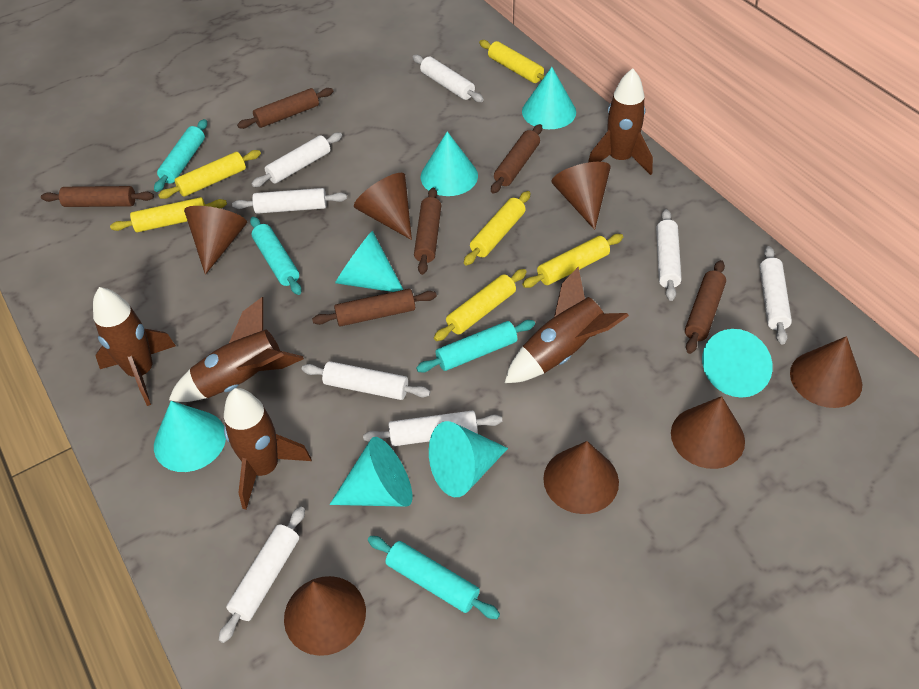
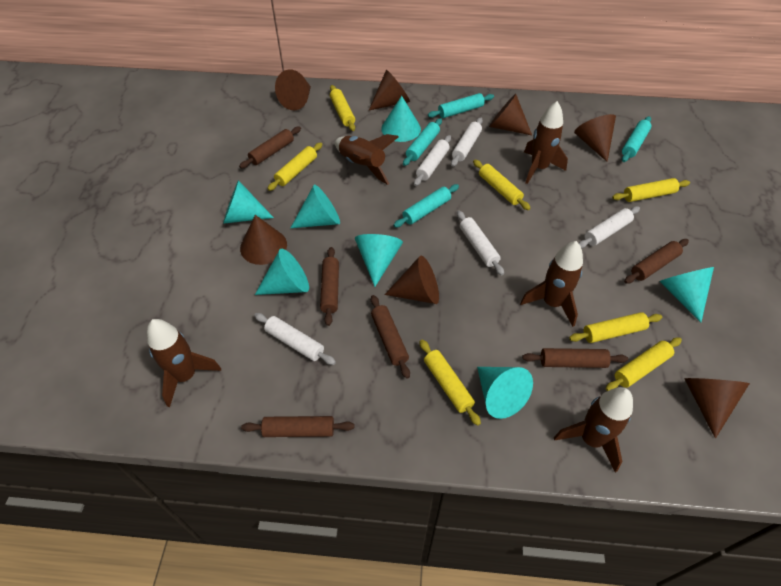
white rolling pin: 8 -> 5
yellow rolling pin: 6 -> 7

